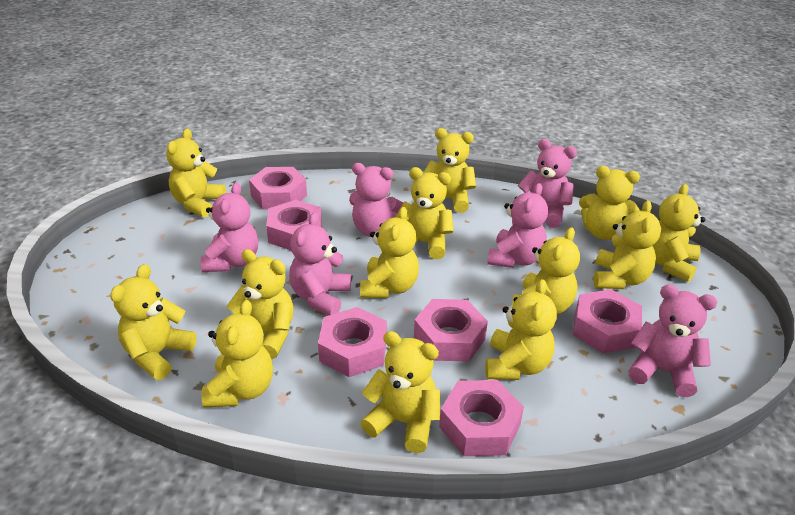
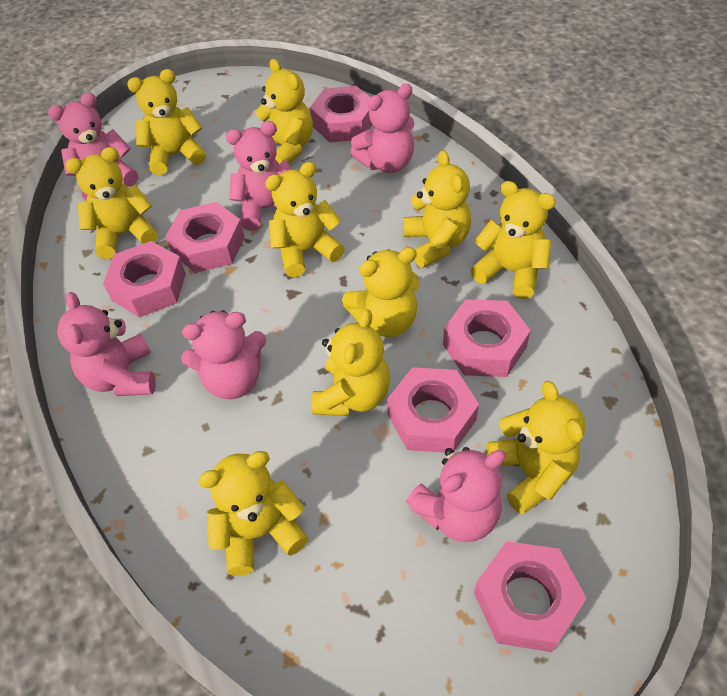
yellow teddy bear: 13 -> 10

